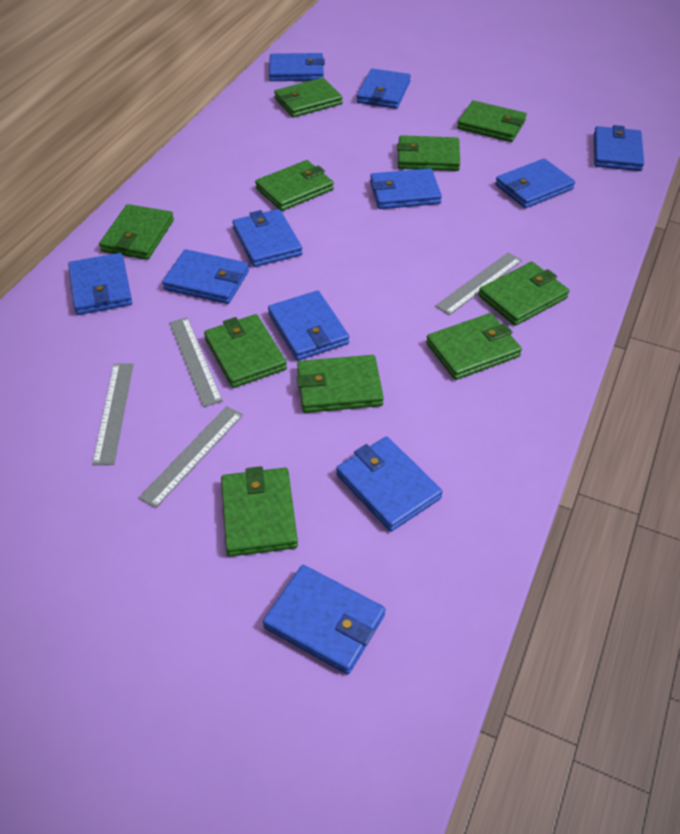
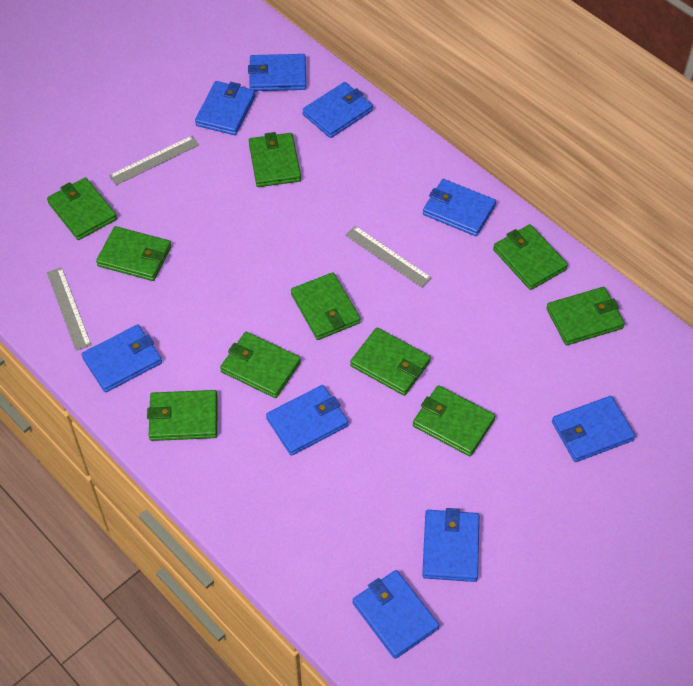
blue wallet: 11 -> 9
grey ruler: 4 -> 3

